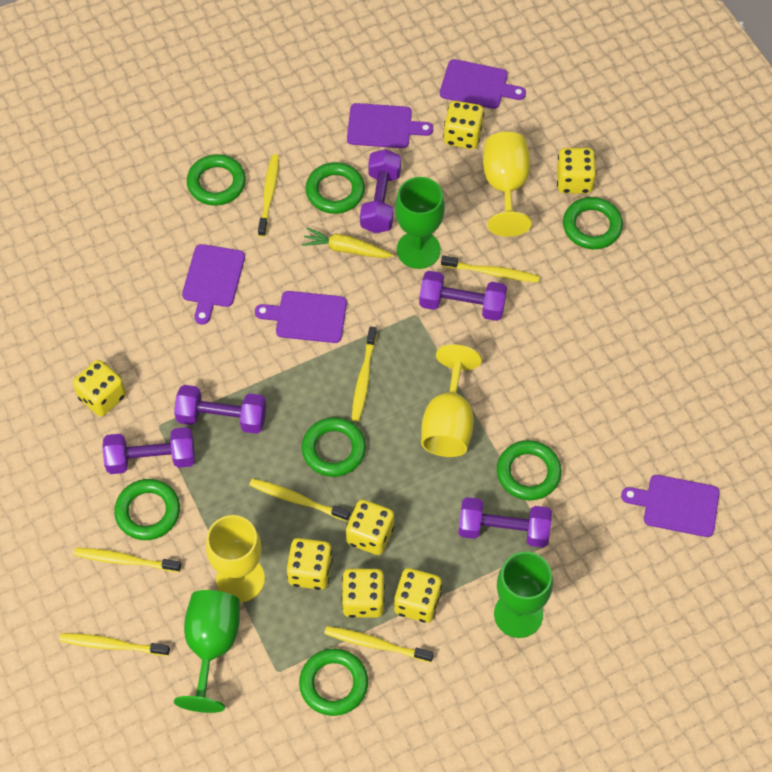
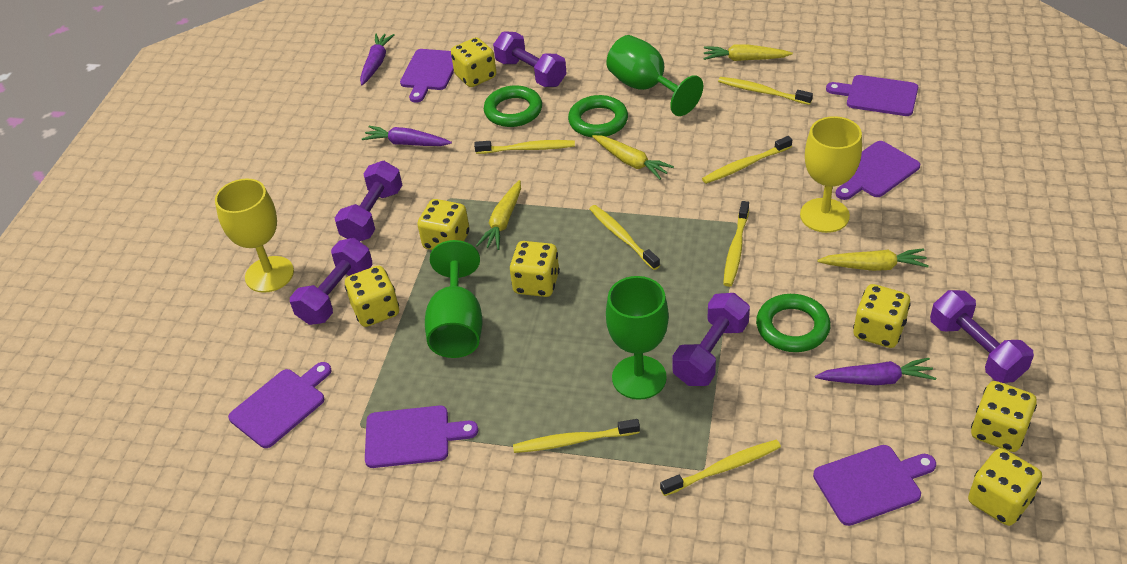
green ring: 7 -> 3
purple carrot: 0 -> 3
purple cutting board: 5 -> 6
yellow carrot: 1 -> 4
yellow goblet: 3 -> 2

